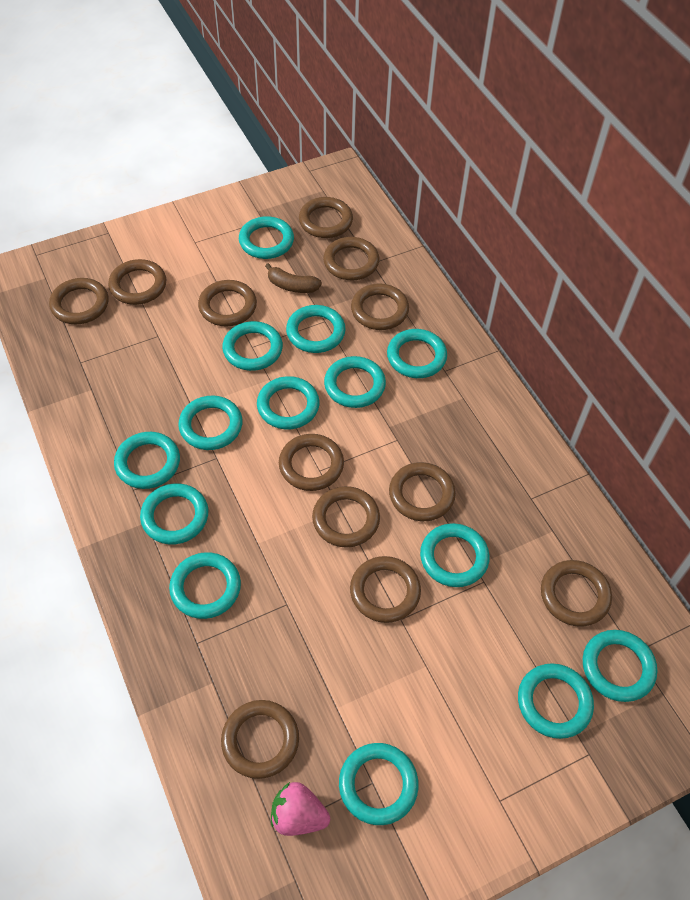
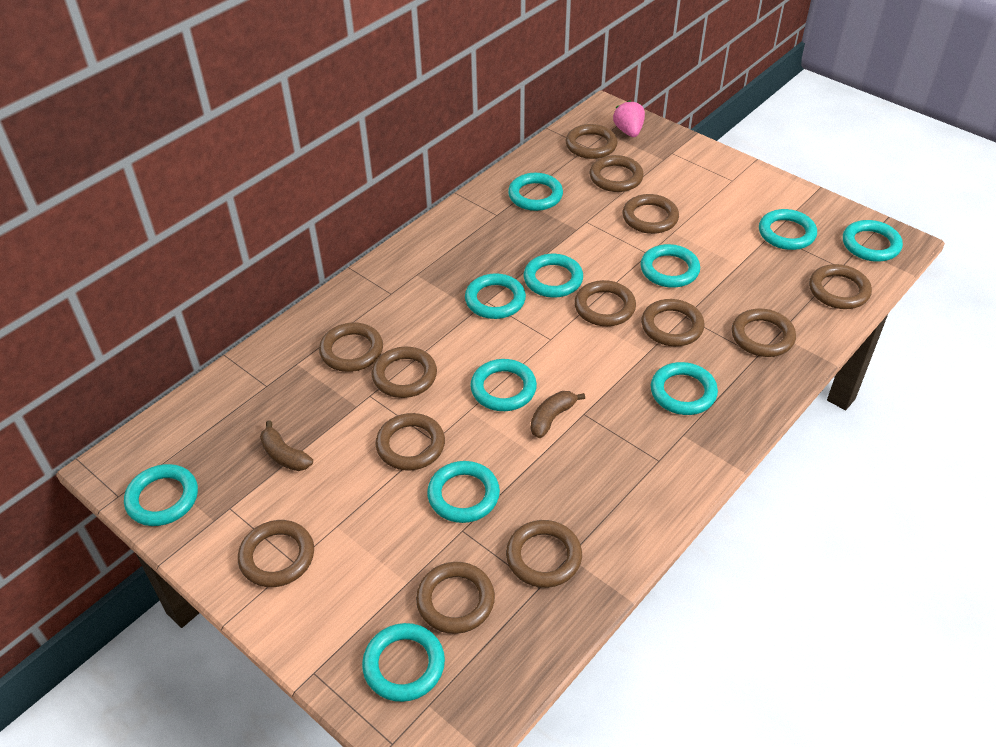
brown banana: 1 -> 2
brown ring: 12 -> 13
turquoise ring: 14 -> 11

